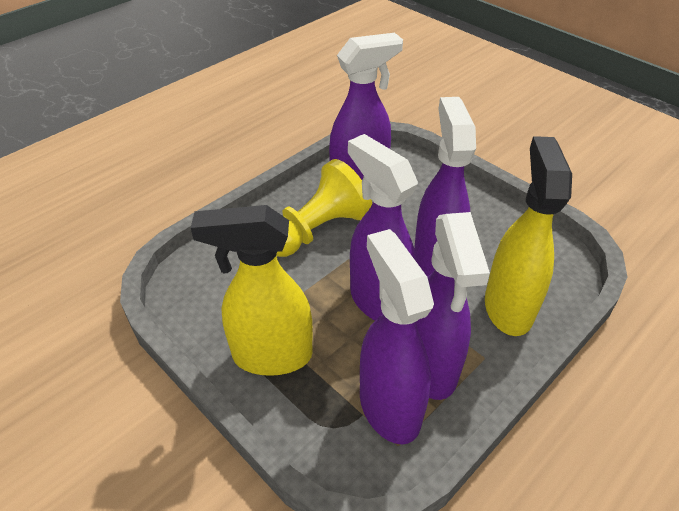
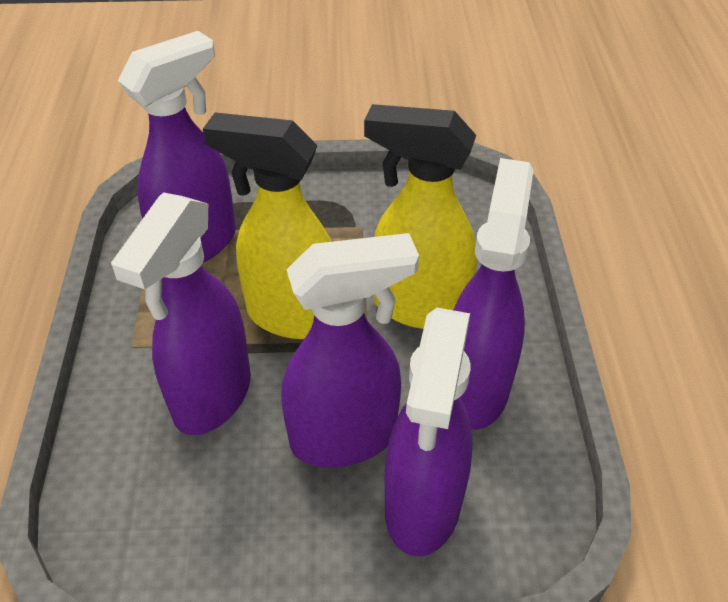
yellow pawn: 1 -> 0

